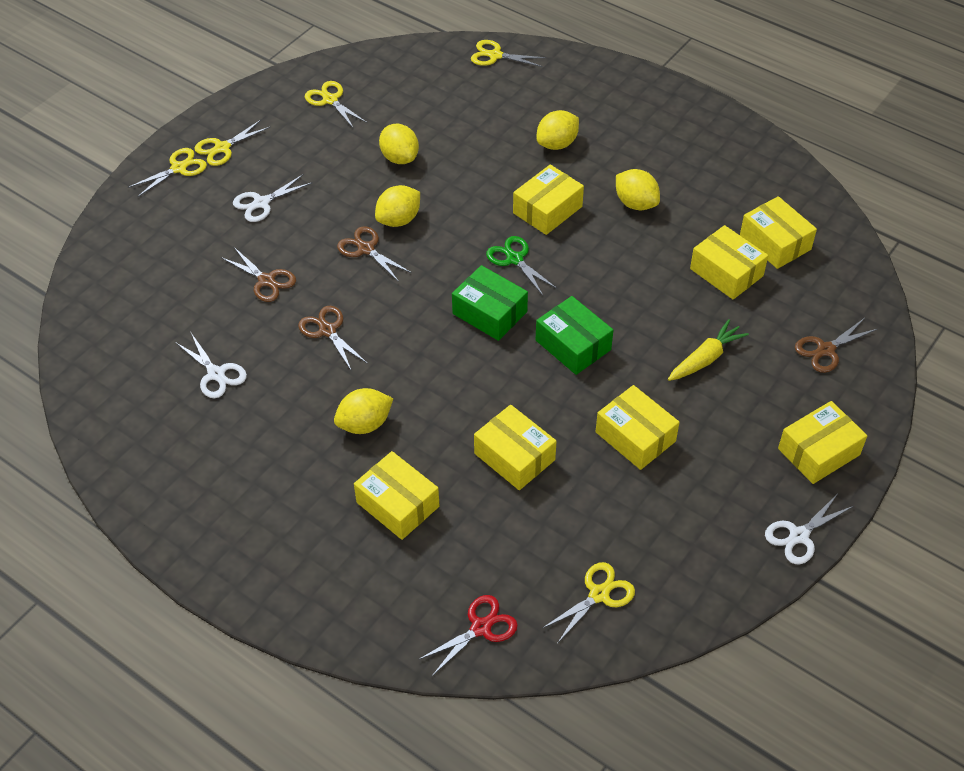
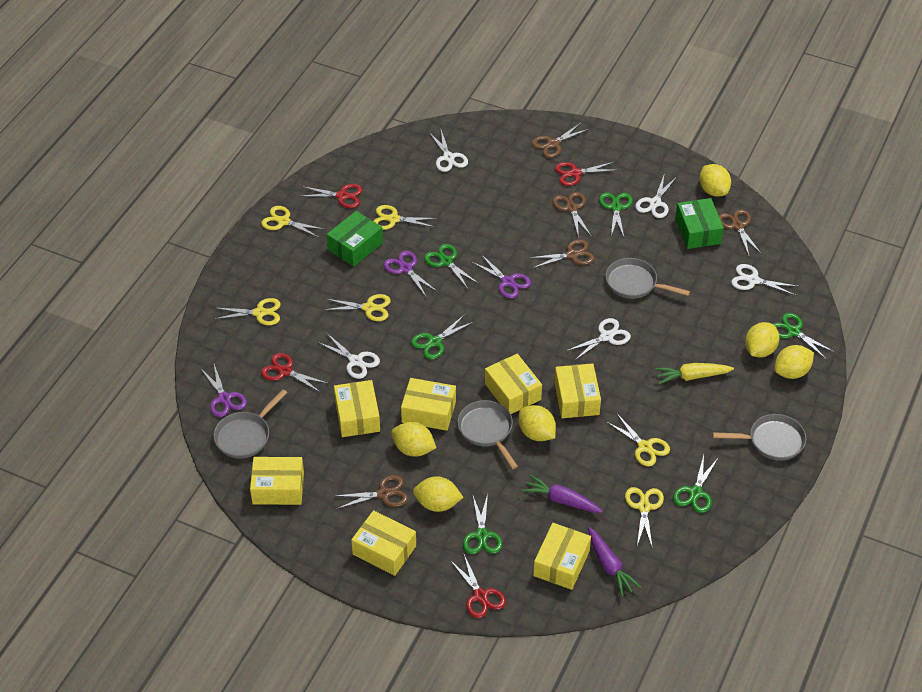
brown scissors: 4 -> 5
green scissors: 1 -> 6
grey pan: 0 -> 4
purple carrot: 0 -> 2
purple scissors: 0 -> 3
red scissors: 1 -> 4
white scissors: 3 -> 5
yellow lemon: 5 -> 6
yellow scissors: 5 -> 6

